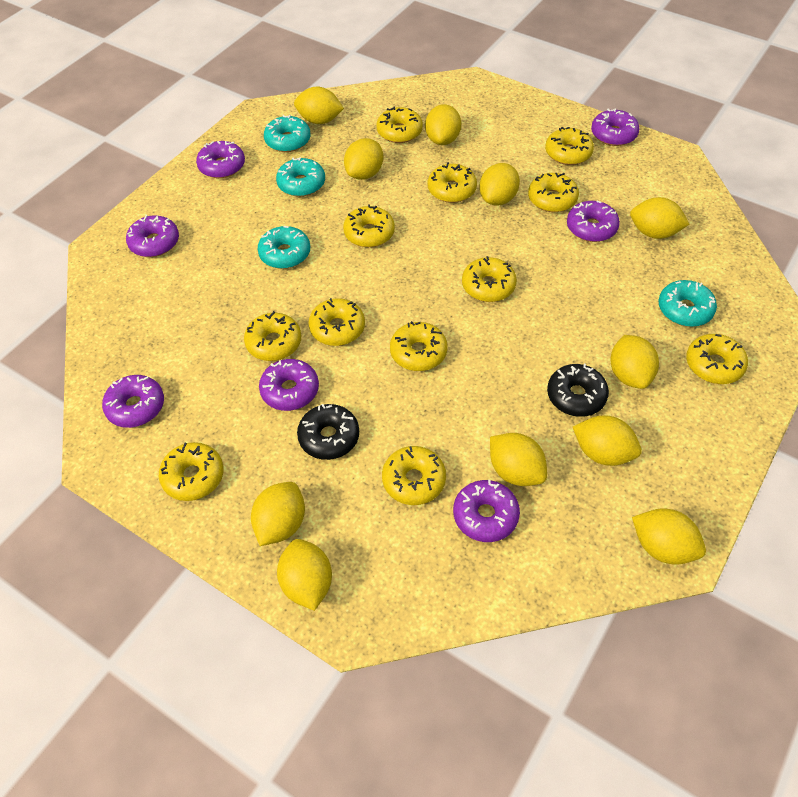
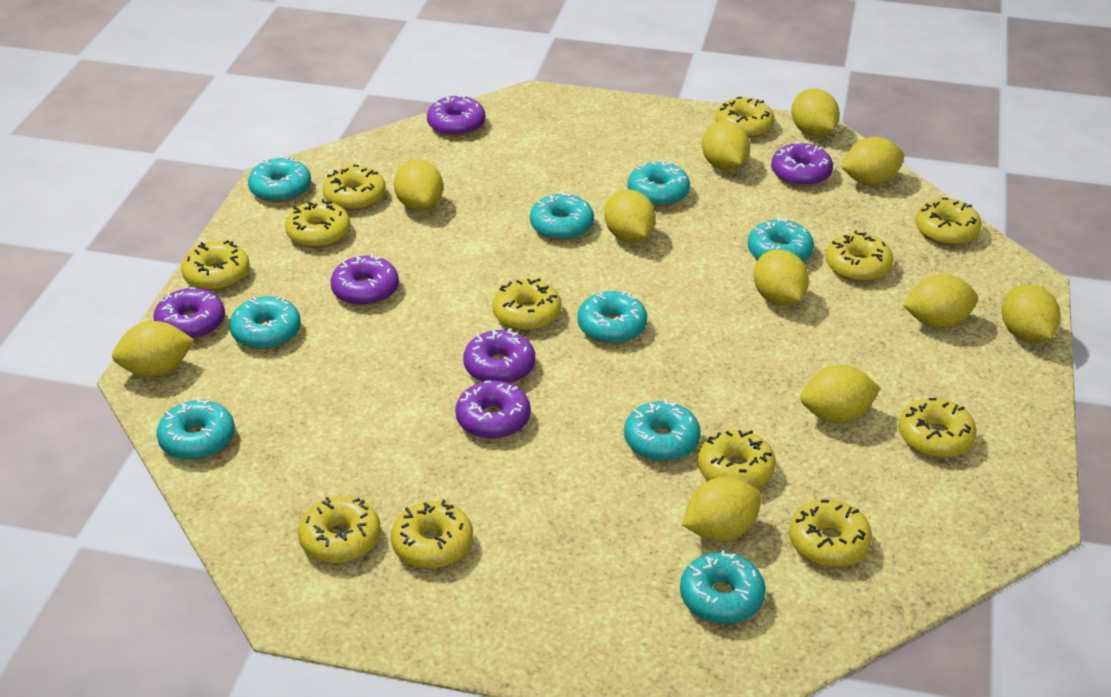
black donut: 2 -> 0
purple donut: 7 -> 6
turquoise donut: 4 -> 9

